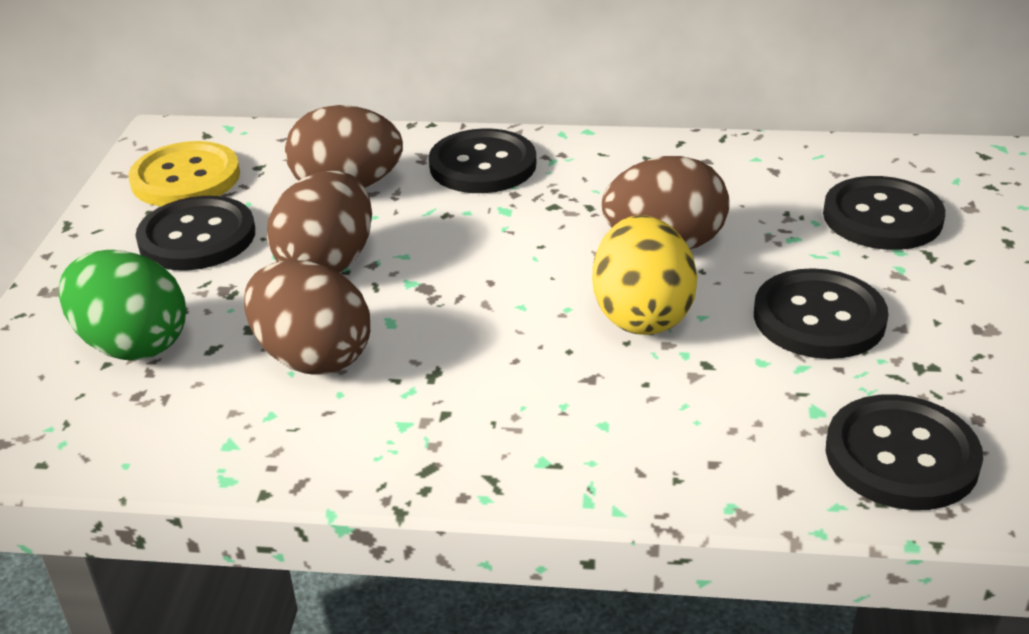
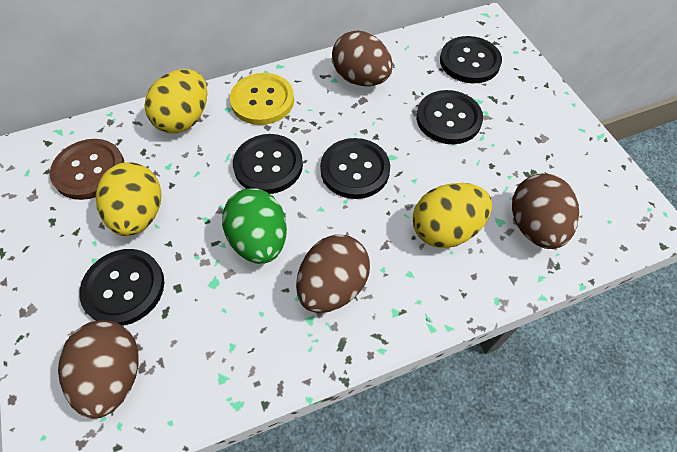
brown button: 0 -> 1
yellow egg: 1 -> 3

